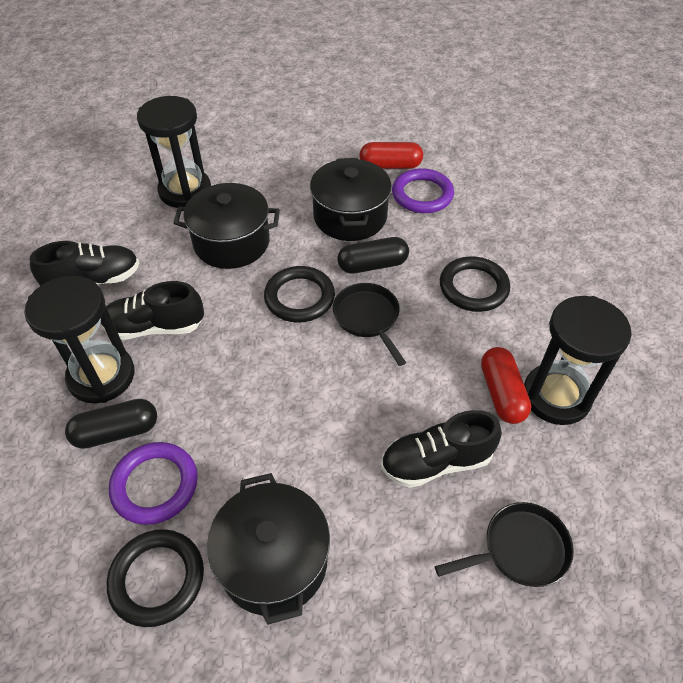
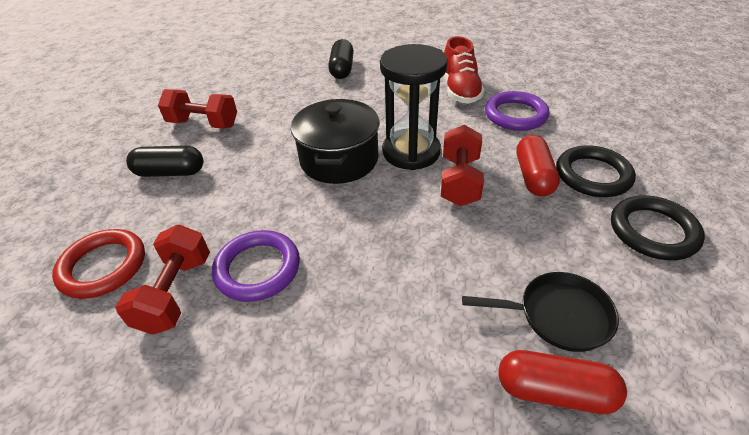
black hourglass: 3 -> 1
black pan: 2 -> 1
black pot: 3 -> 1
black ring: 3 -> 2
black shoe: 3 -> 0
red dumbbell: 0 -> 3
red ring: 0 -> 1
red shoe: 0 -> 1

